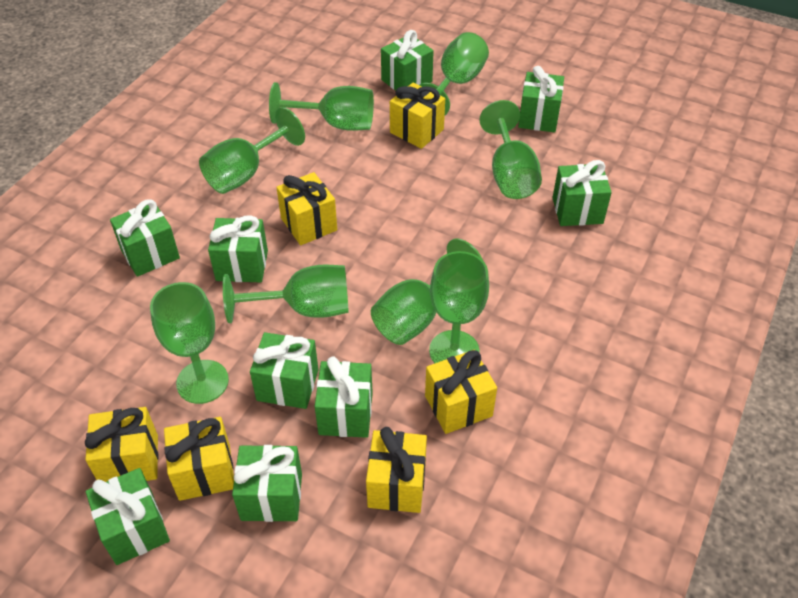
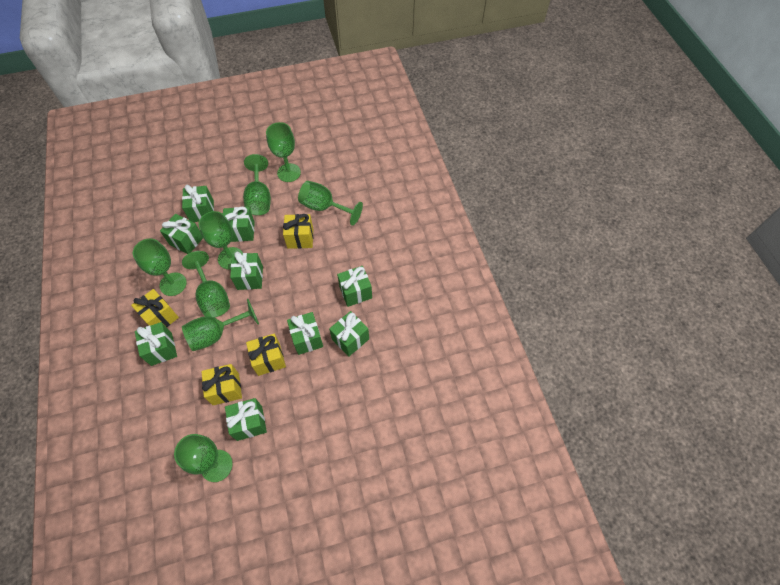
yellow gift: 6 -> 4

